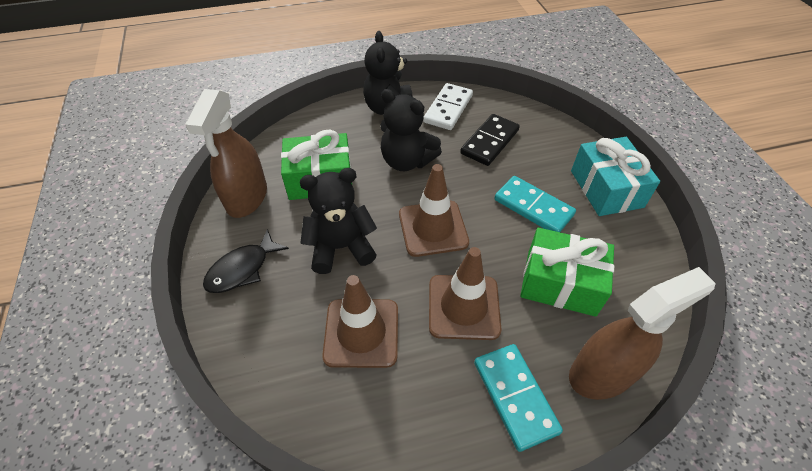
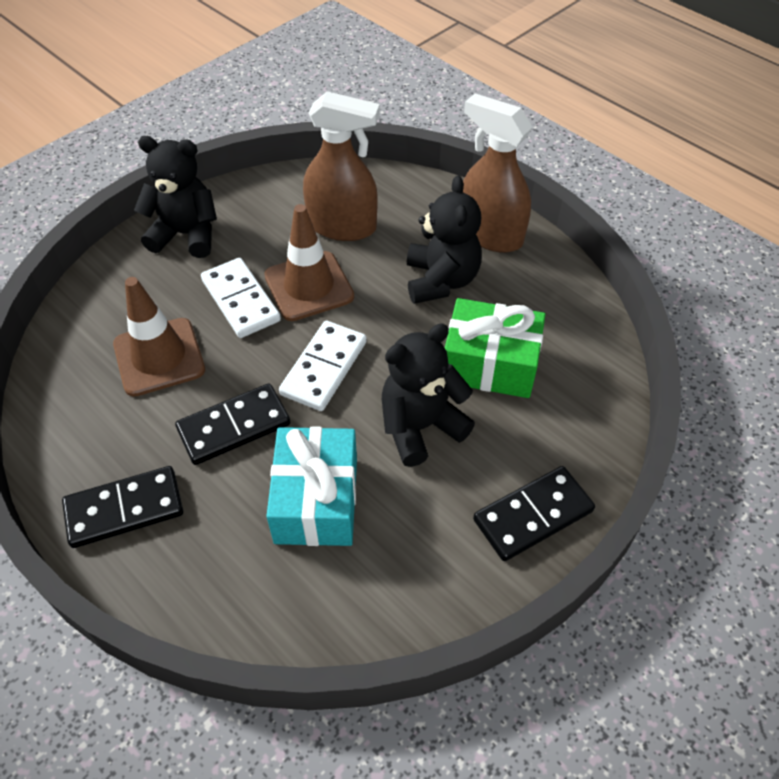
black domino: 1 -> 3
black fish: 1 -> 0
brown traffic cone: 3 -> 2
green gift: 2 -> 1
turquoise domino: 2 -> 0
white domino: 1 -> 2

